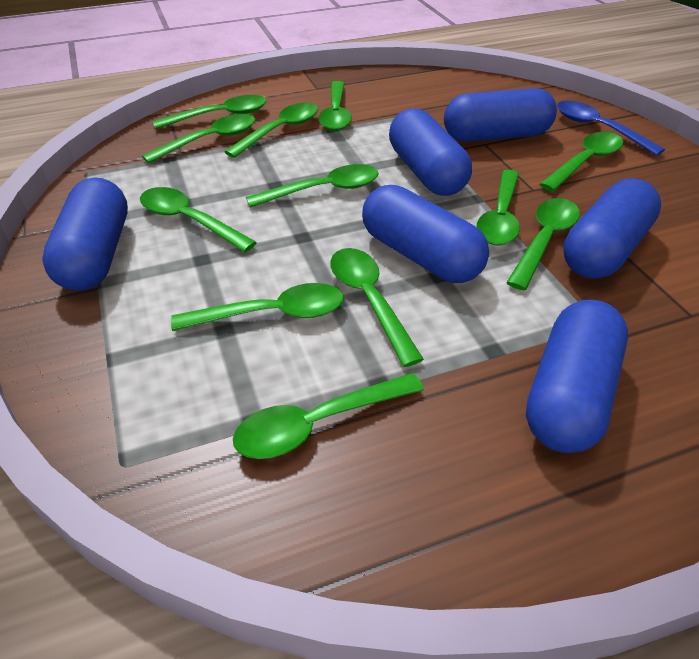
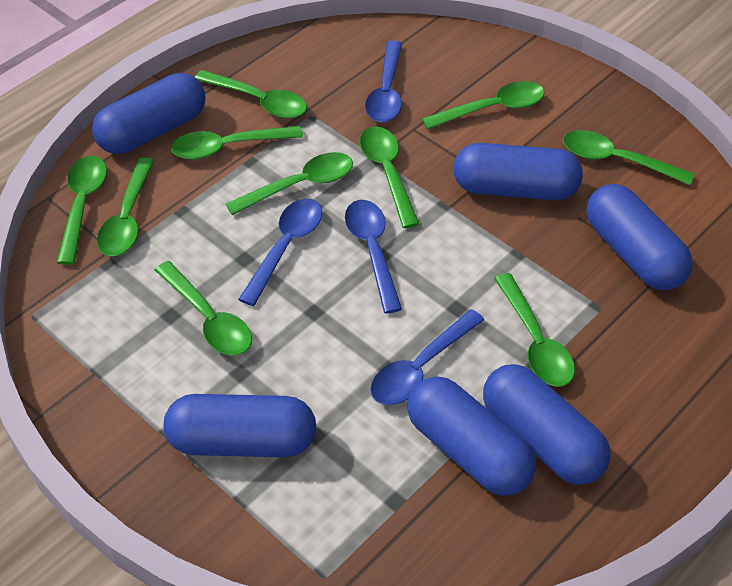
blue spoon: 1 -> 4
green spoon: 12 -> 10

